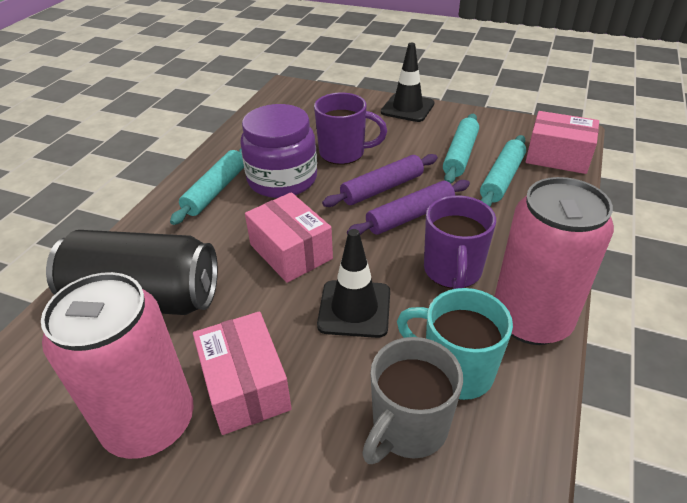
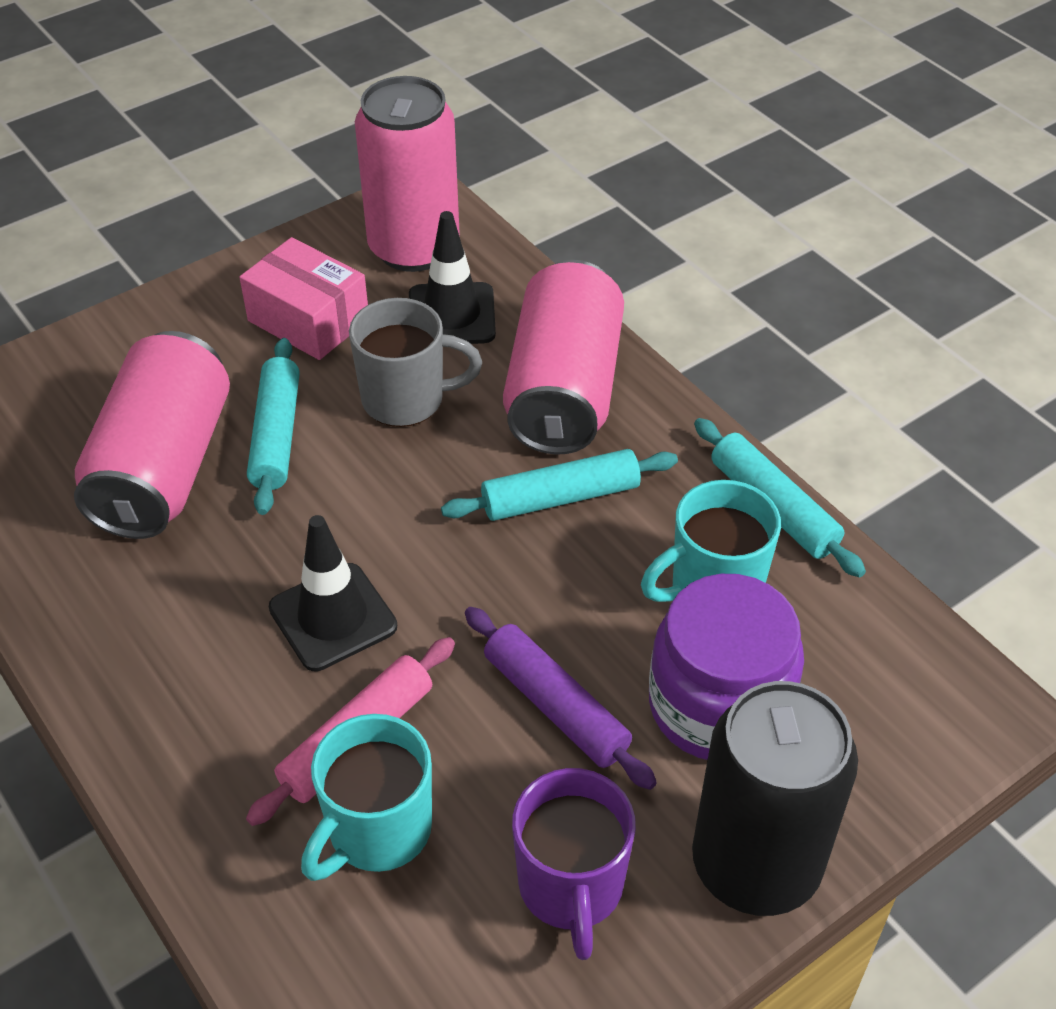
pink box: 3 -> 1
pink can: 2 -> 3
pink rolling pin: 0 -> 1
purple mug: 2 -> 1
purple rolling pin: 2 -> 1
turquoise mug: 1 -> 2

